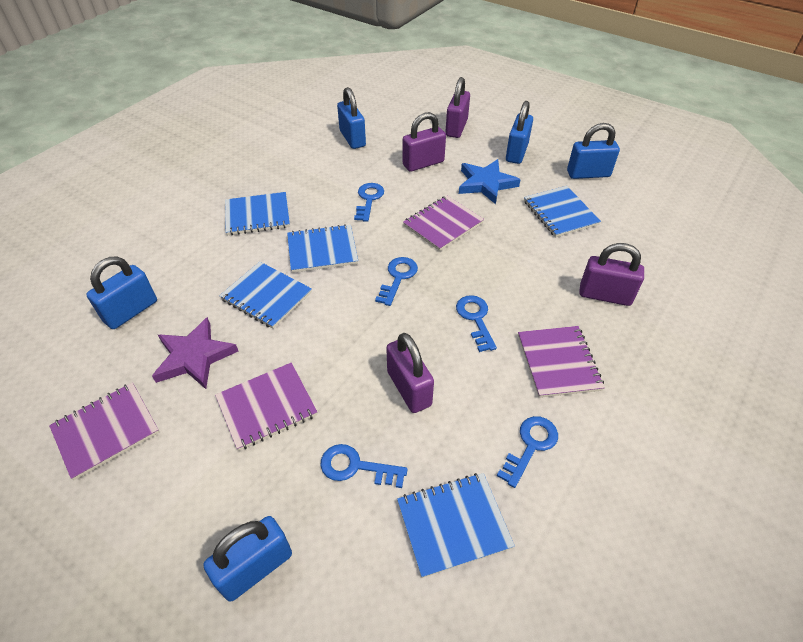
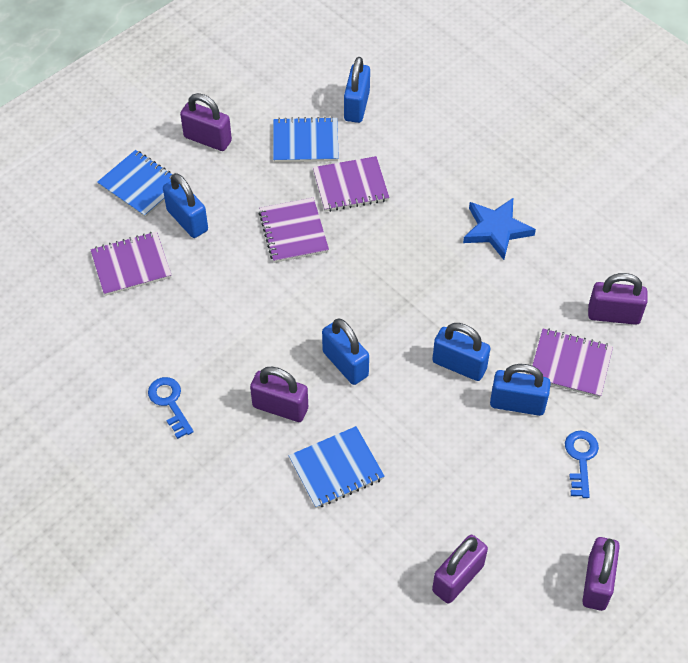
blue key: 5 -> 2
blue notebook: 5 -> 3
purple padlock: 4 -> 5
purple star: 1 -> 0

